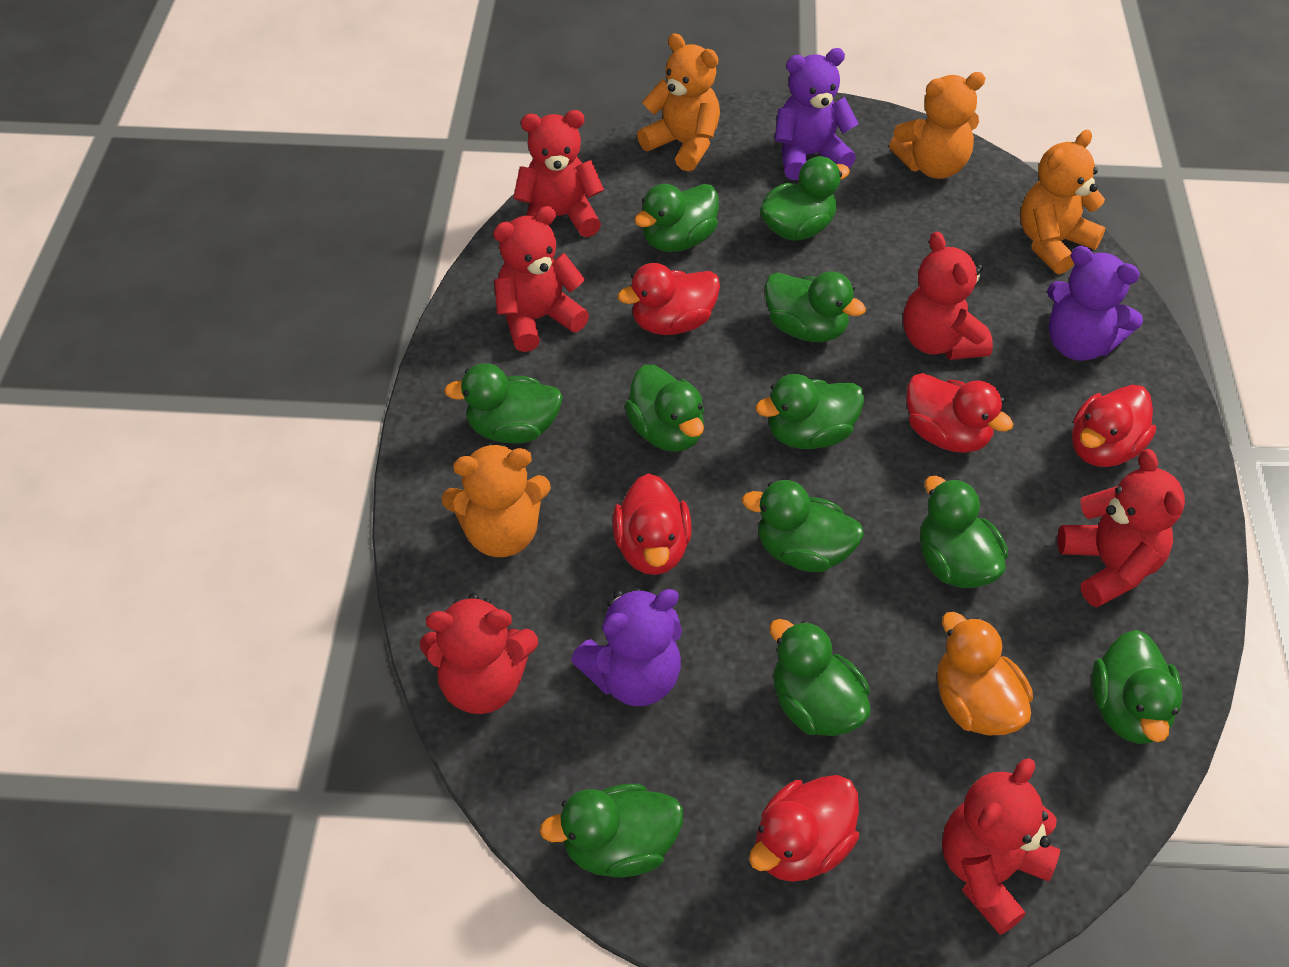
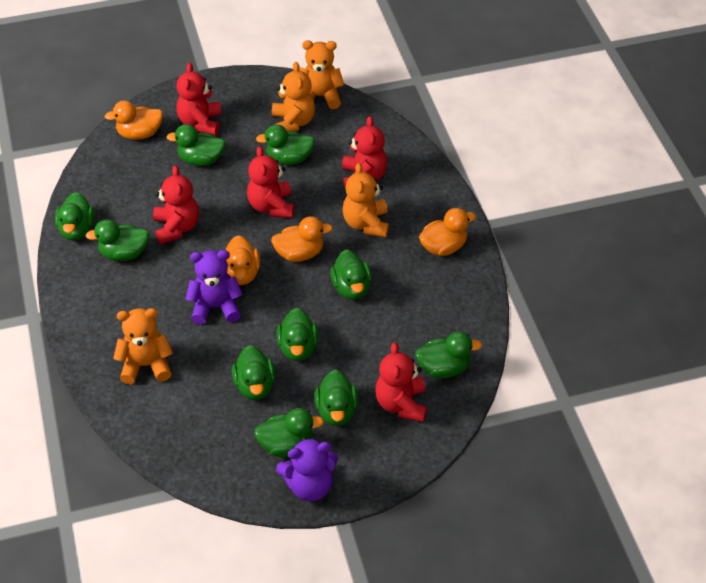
green duck: 11 -> 10
orange duck: 1 -> 4
purple teddy bear: 3 -> 2
red duck: 5 -> 0
red teddy bear: 6 -> 5

